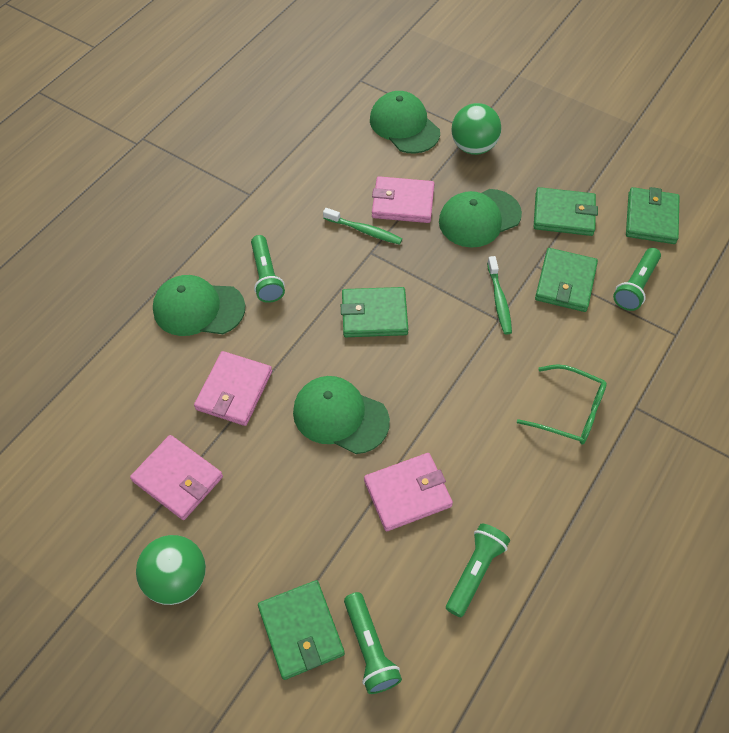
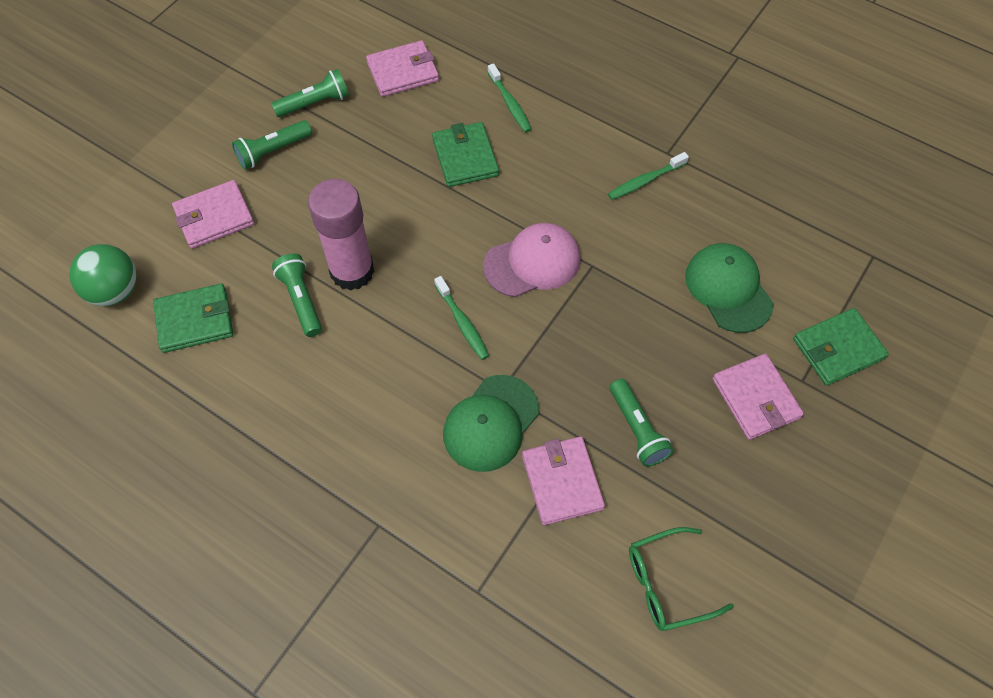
green ball: 2 -> 1
green cap: 4 -> 2
green toothbrush: 2 -> 3
green wallet: 5 -> 3
pink cap: 0 -> 1
pink glue stick: 0 -> 1

